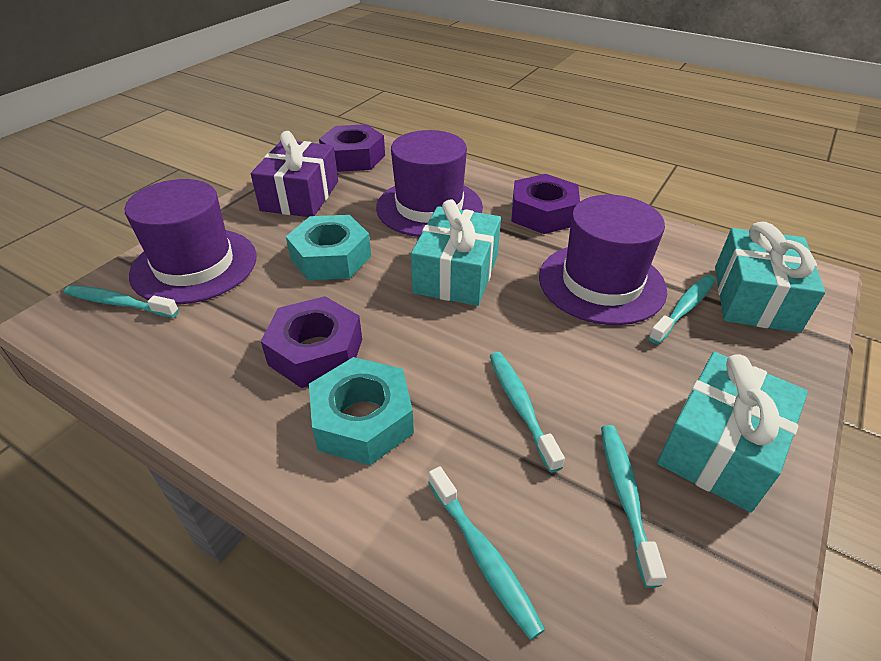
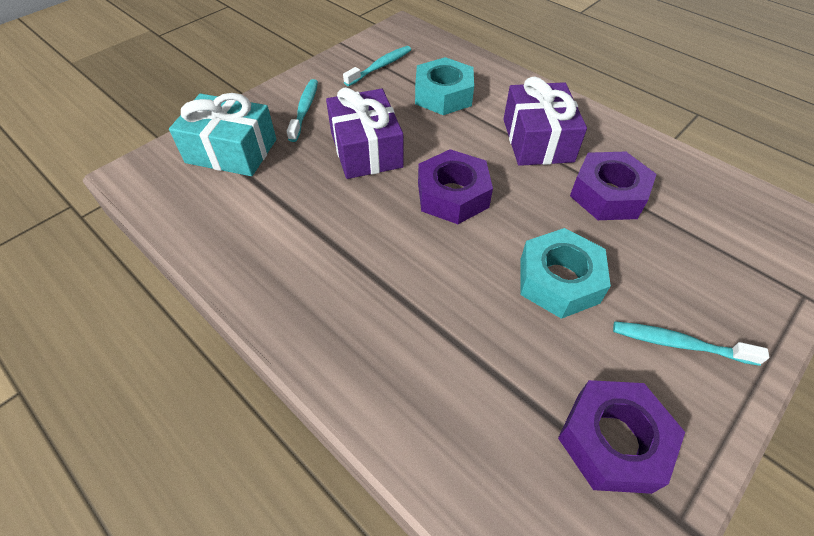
purple gift: 1 -> 2
purple hat: 3 -> 0
turquoise gift: 3 -> 1
turquoise toothbrush: 5 -> 3

